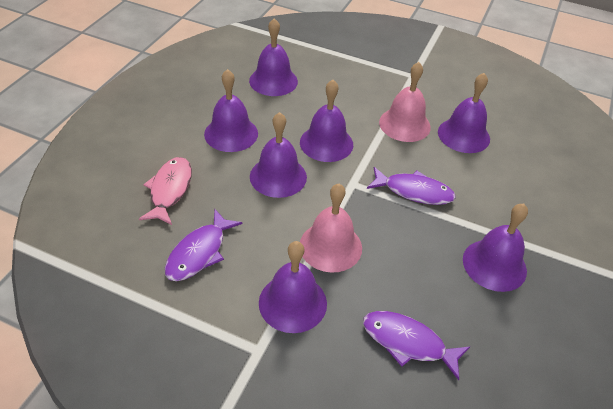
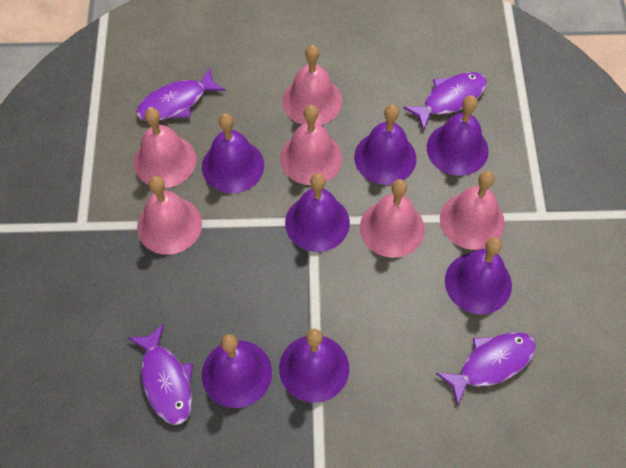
pink bell: 2 -> 6
pink fish: 1 -> 0
purple fish: 3 -> 4

